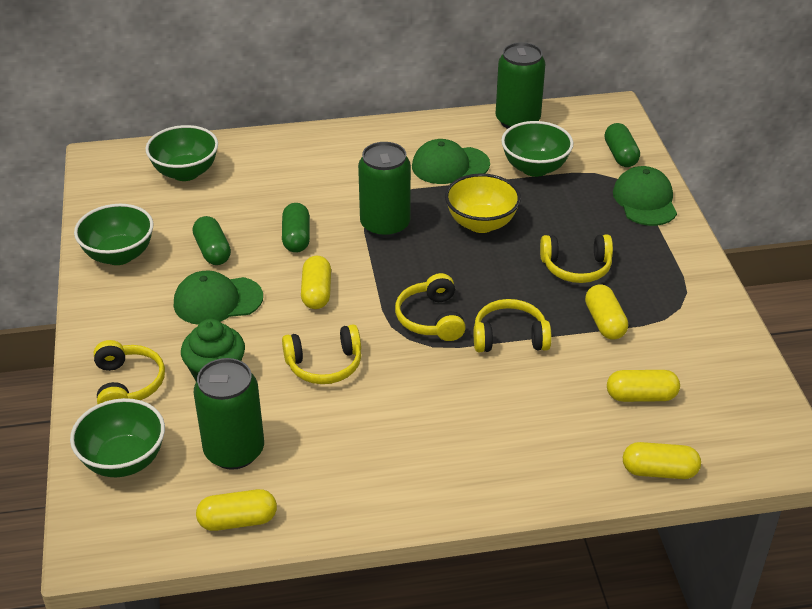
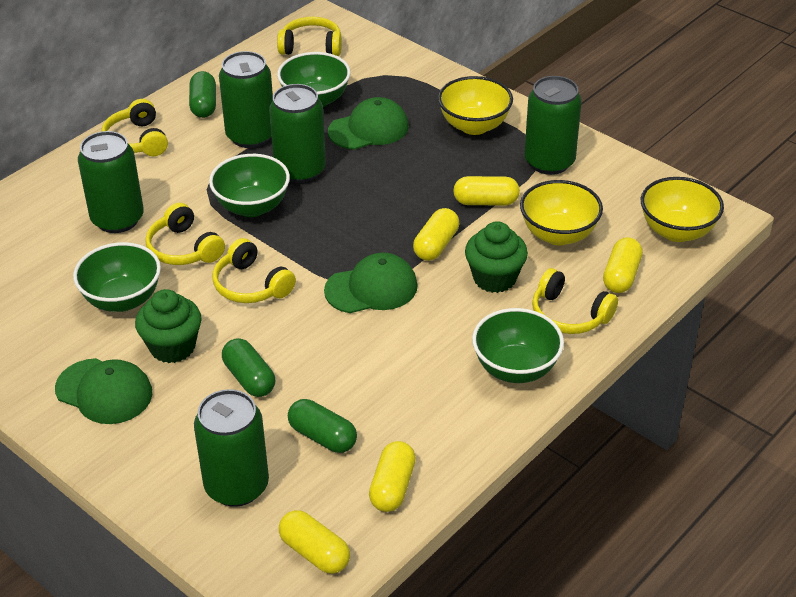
green can: 3 -> 5
green cupcake: 1 -> 2
yellow bowl: 1 -> 3

